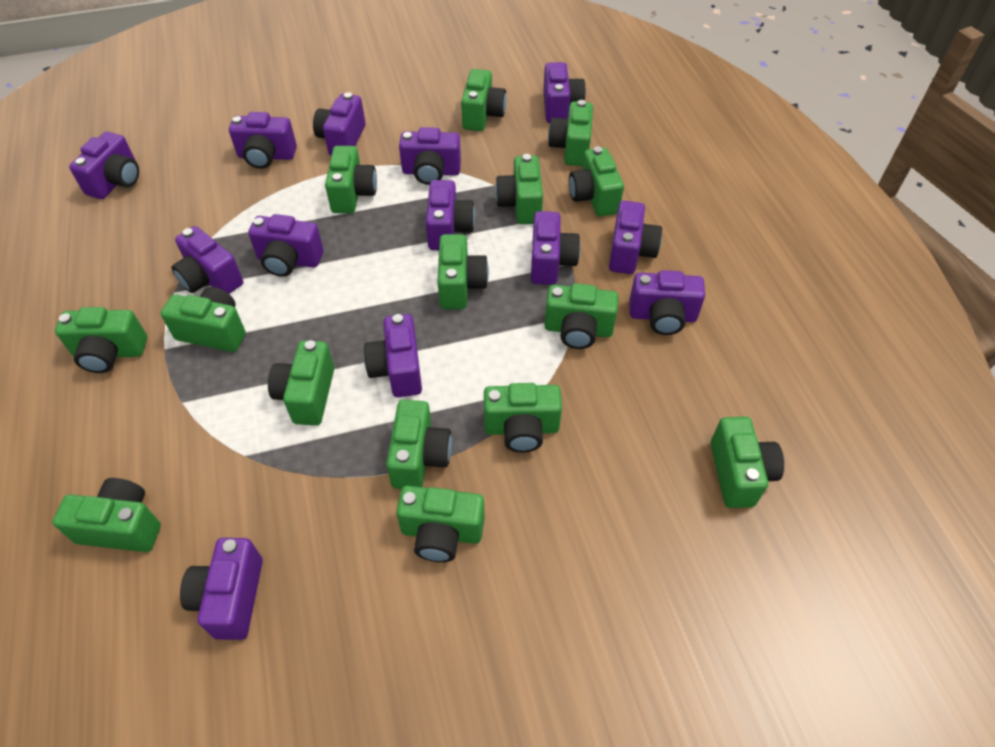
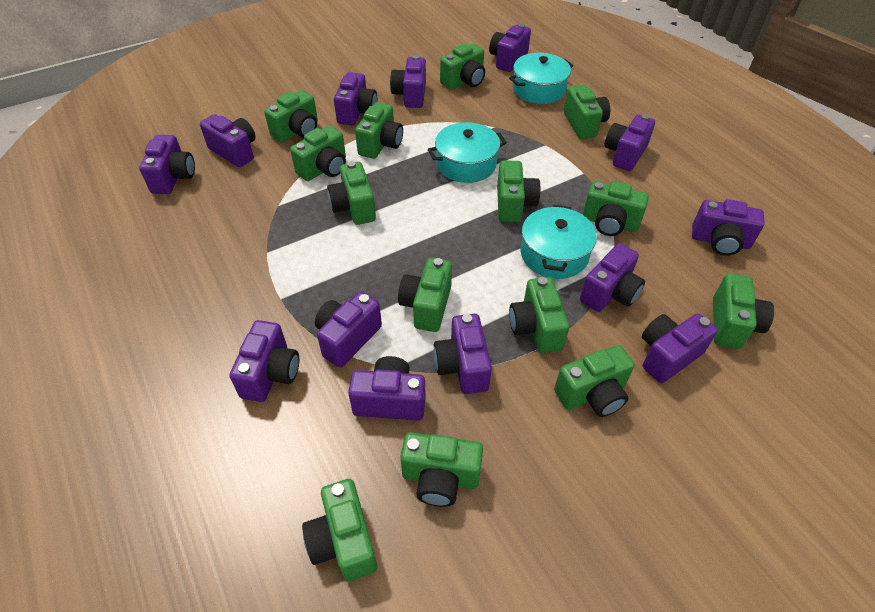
green camera: 15 -> 14
turquoise pot: 0 -> 3

